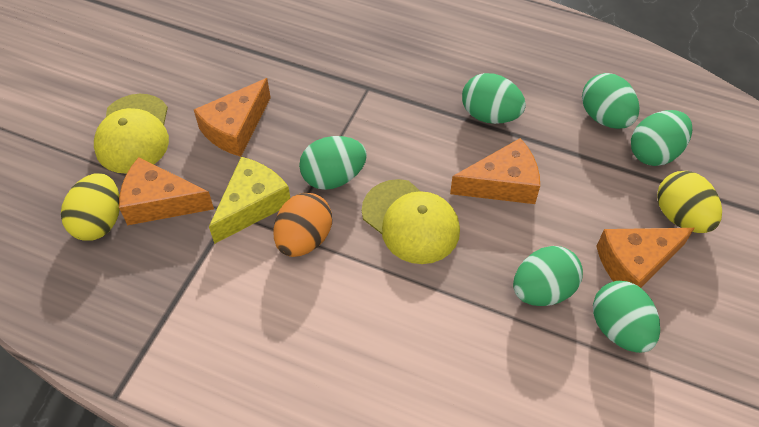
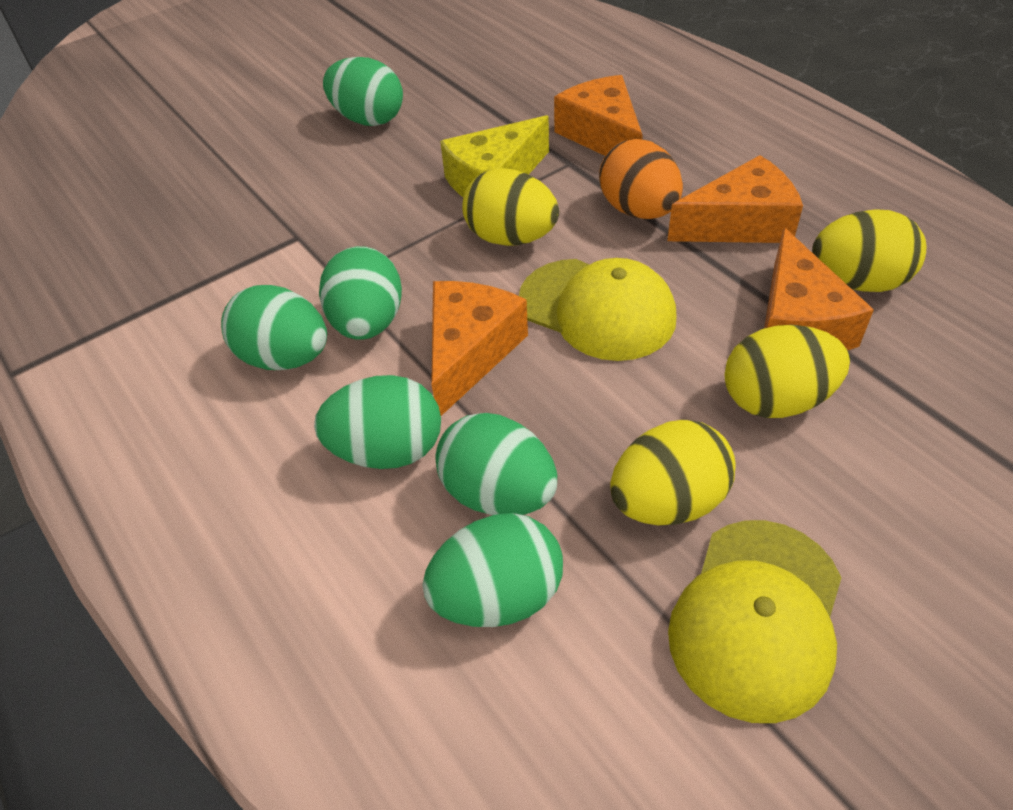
yellow egg: 2 -> 4

